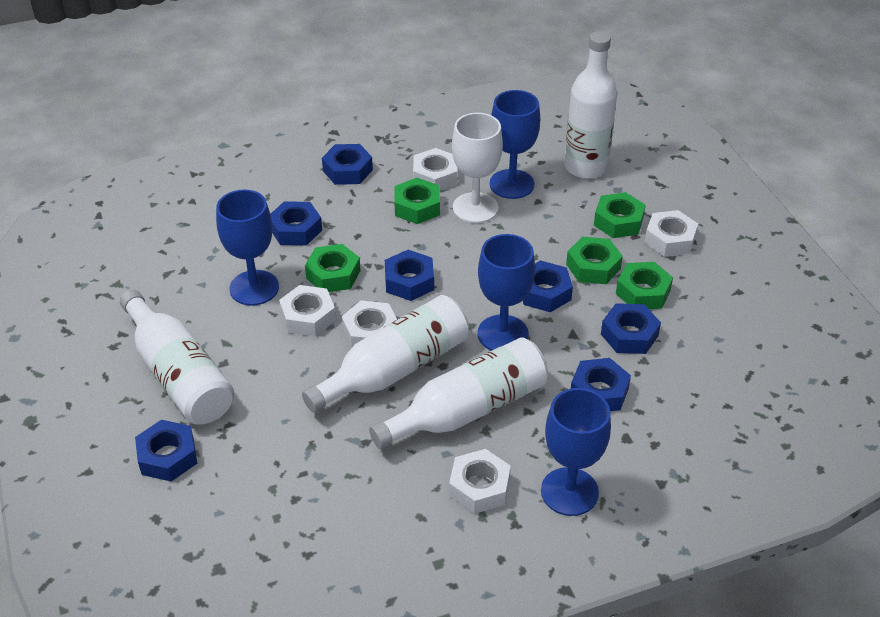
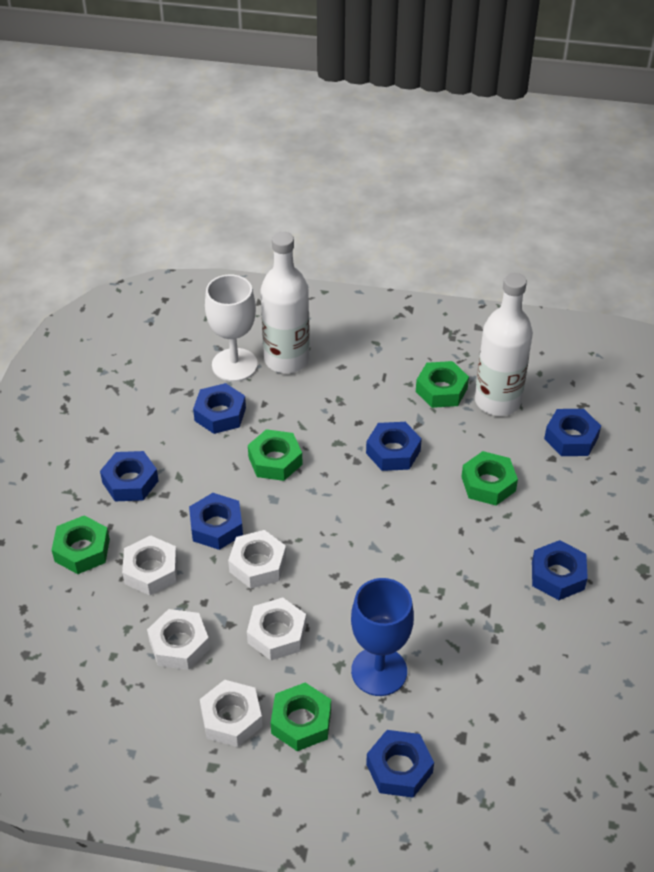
blue goblet: 4 -> 1
white bottle: 4 -> 2

